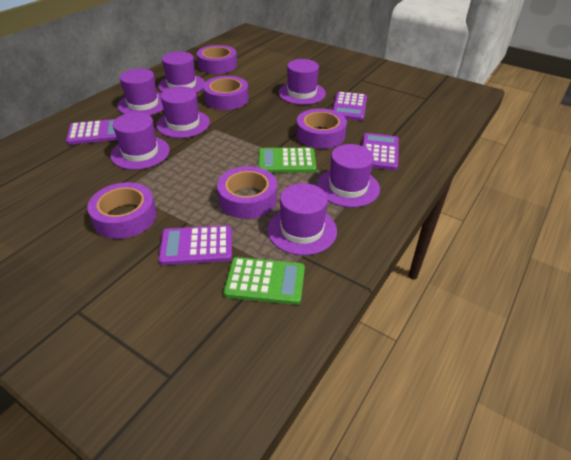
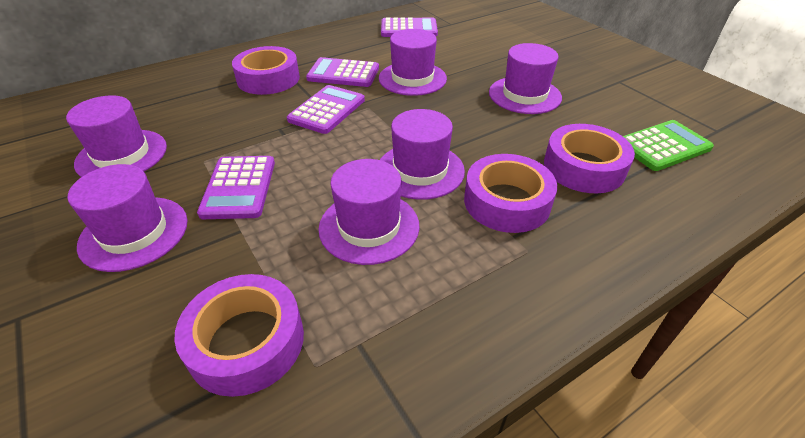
green calculator: 2 -> 1
purple hat: 7 -> 6
purple tape: 5 -> 4

